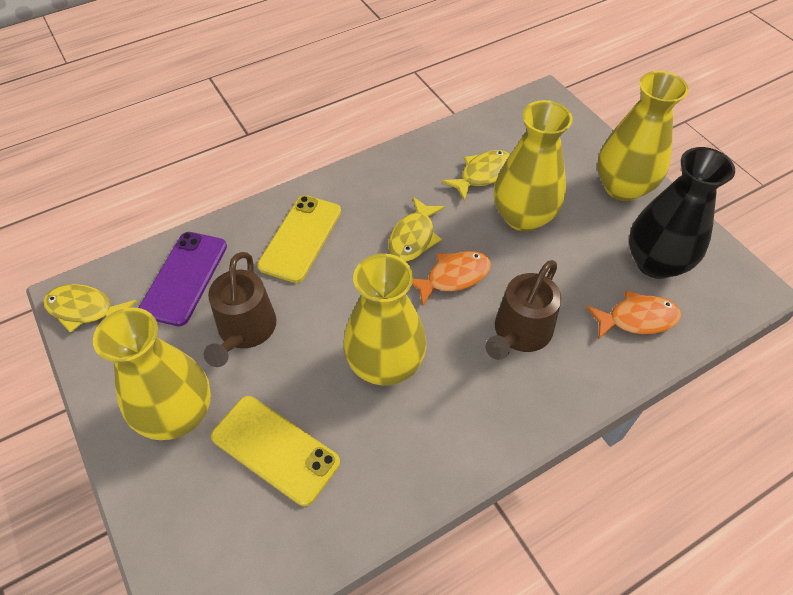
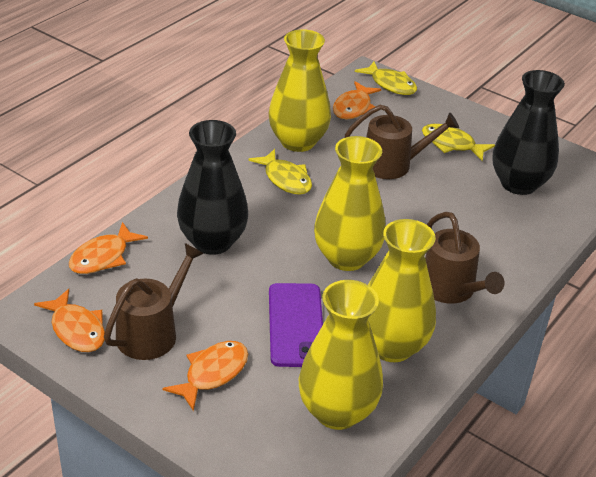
black vase: 1 -> 2
brown watering can: 2 -> 3
orange fish: 2 -> 4
yellow phone: 2 -> 0

